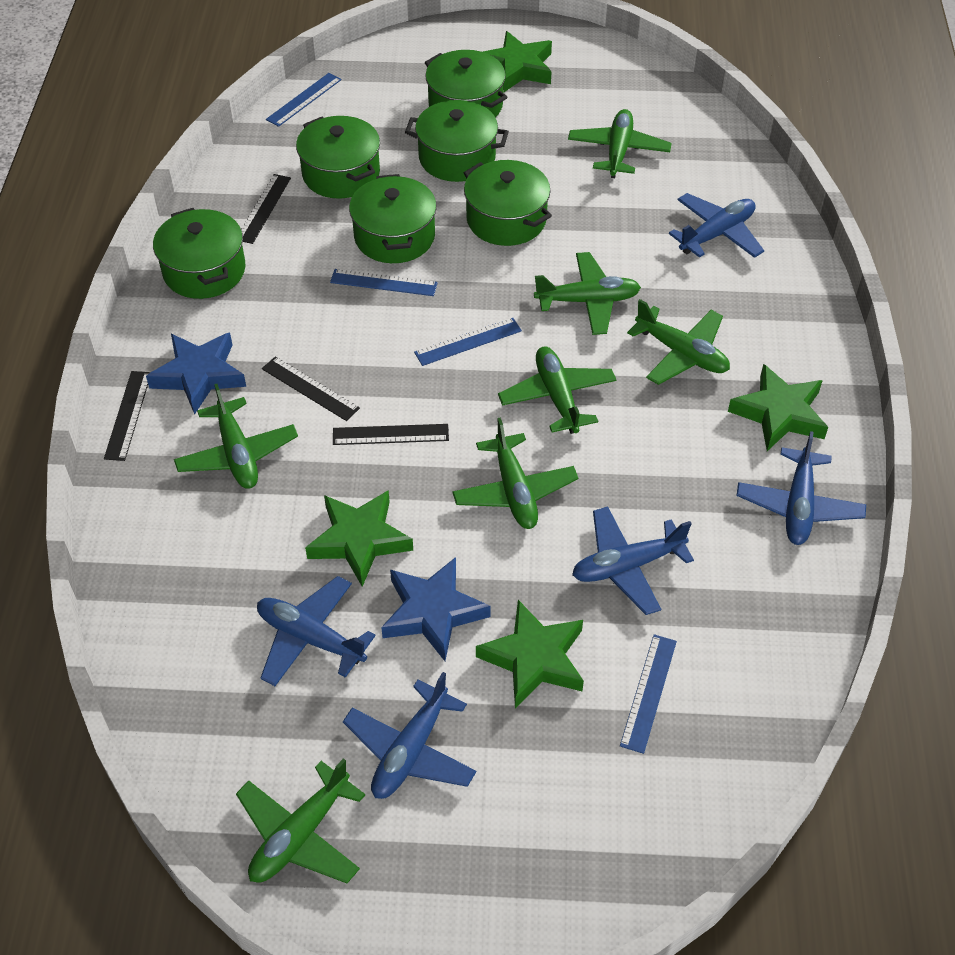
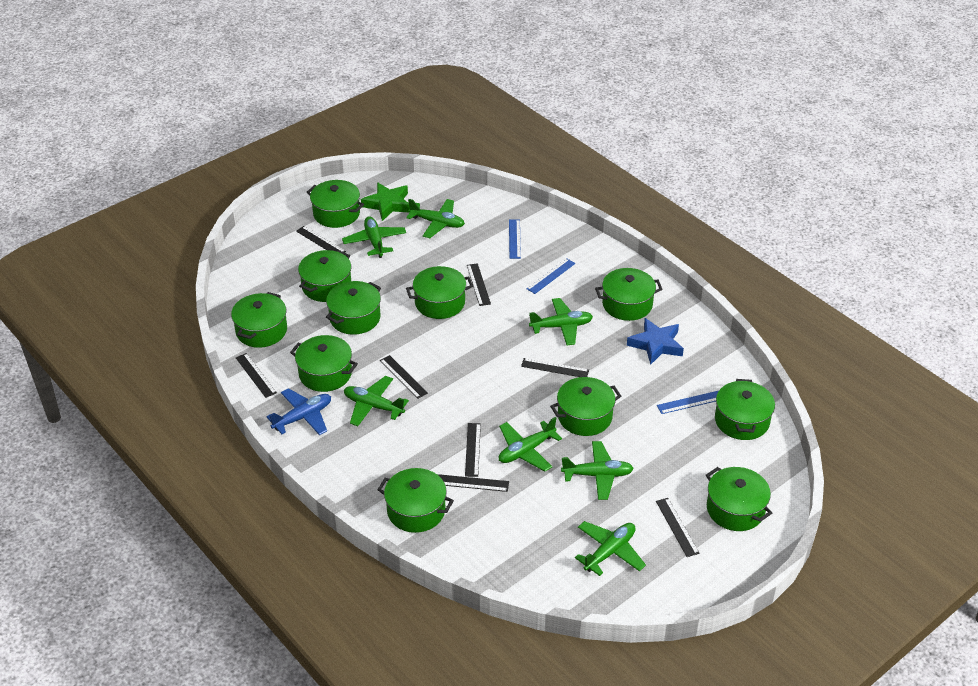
black ruler: 4 -> 8
blue plane: 5 -> 1
blue ruler: 4 -> 3
blue star: 2 -> 1
green pot: 6 -> 11
green star: 4 -> 1

